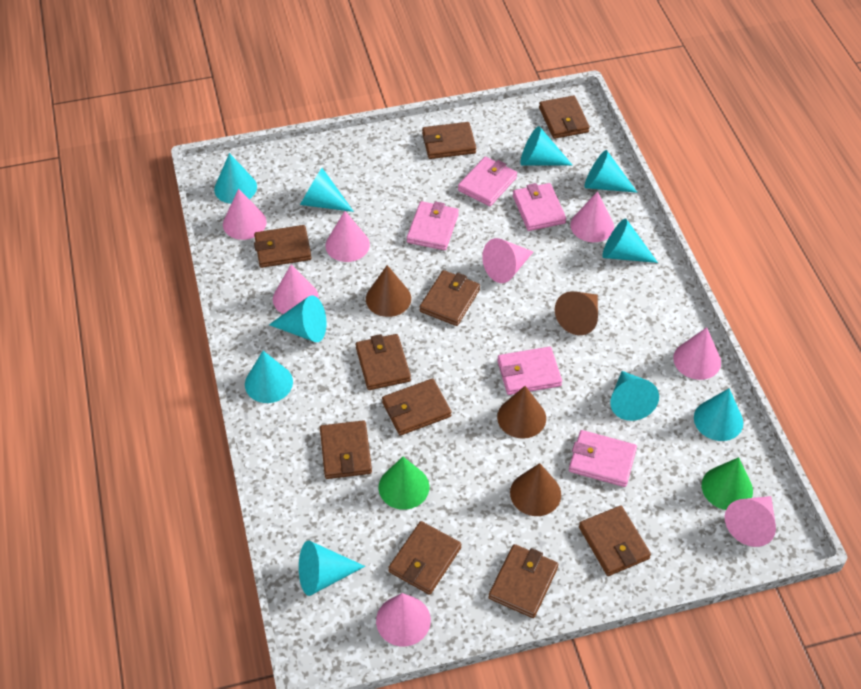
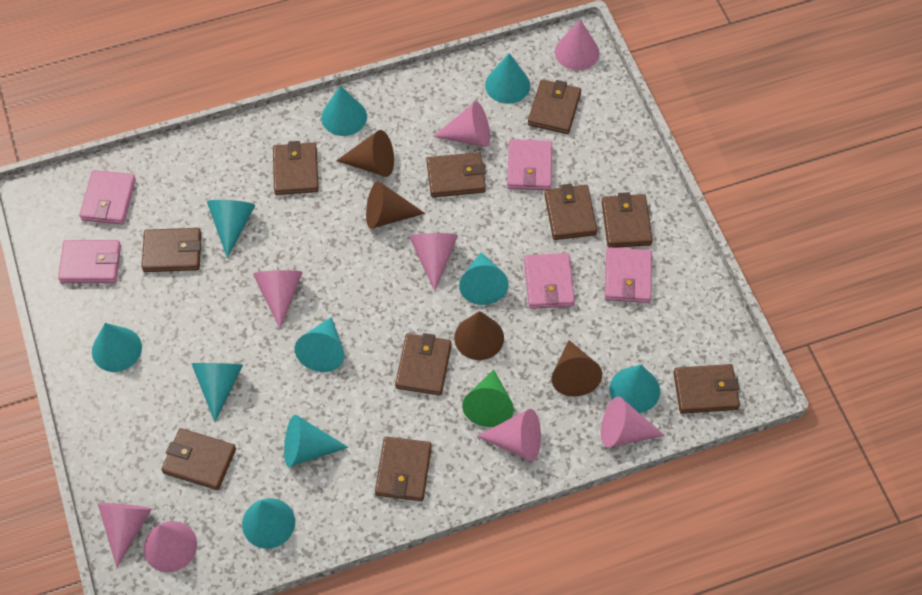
green cone: 2 -> 1

